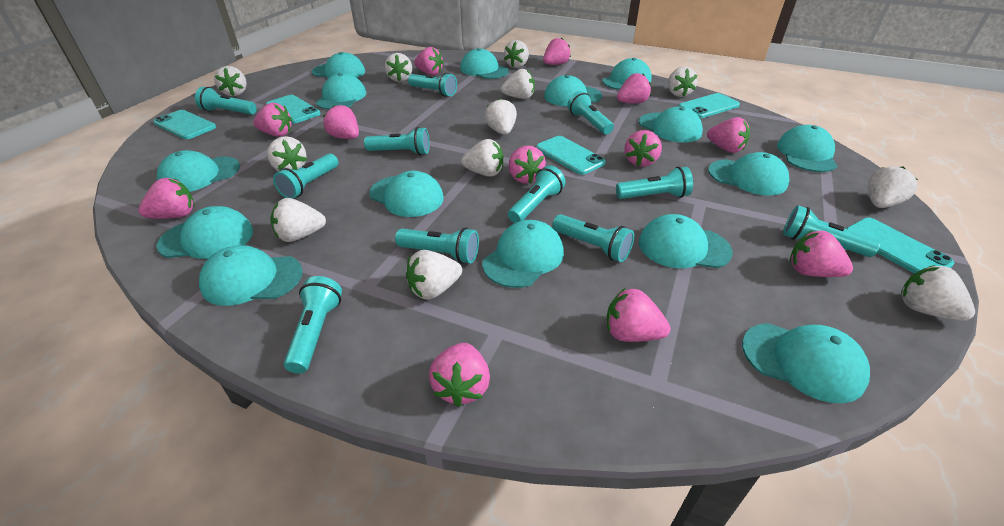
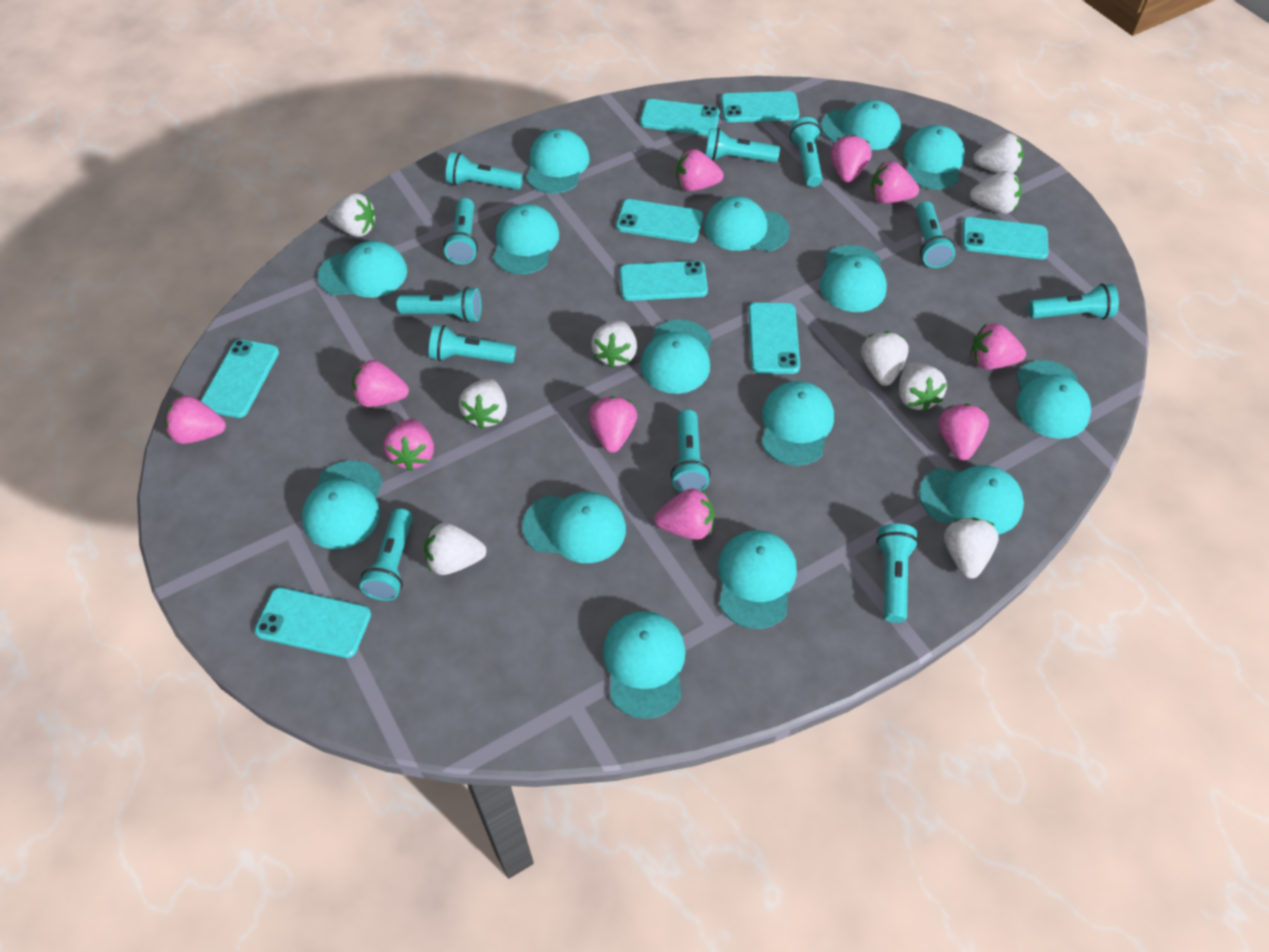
pink strawberry: 12 -> 10
turquoise phone: 5 -> 8
white strawberry: 12 -> 9

